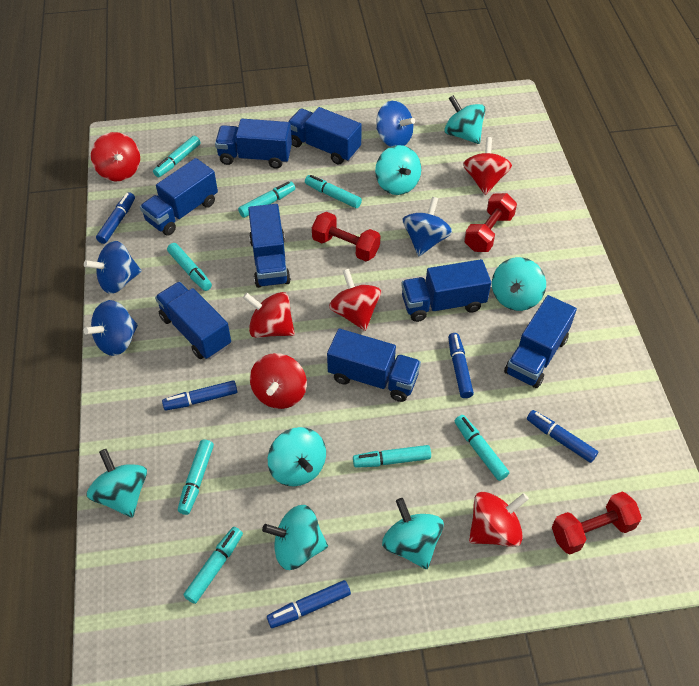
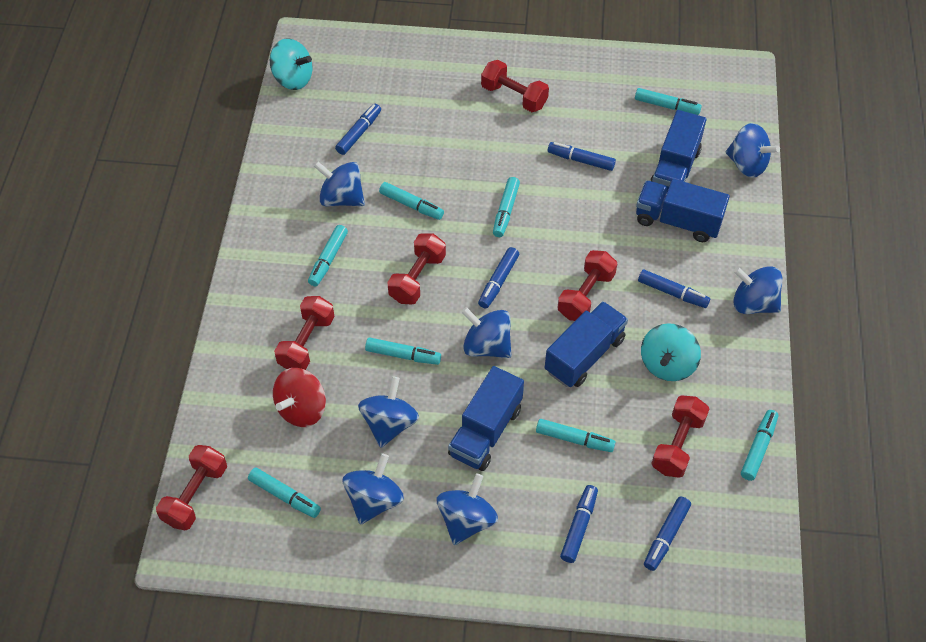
blue marker: 5 -> 6
blue spinning top: 4 -> 7
blue truck: 8 -> 4
red dumbbell: 3 -> 6
red spinning top: 6 -> 1
turquoise spinning top: 7 -> 2

